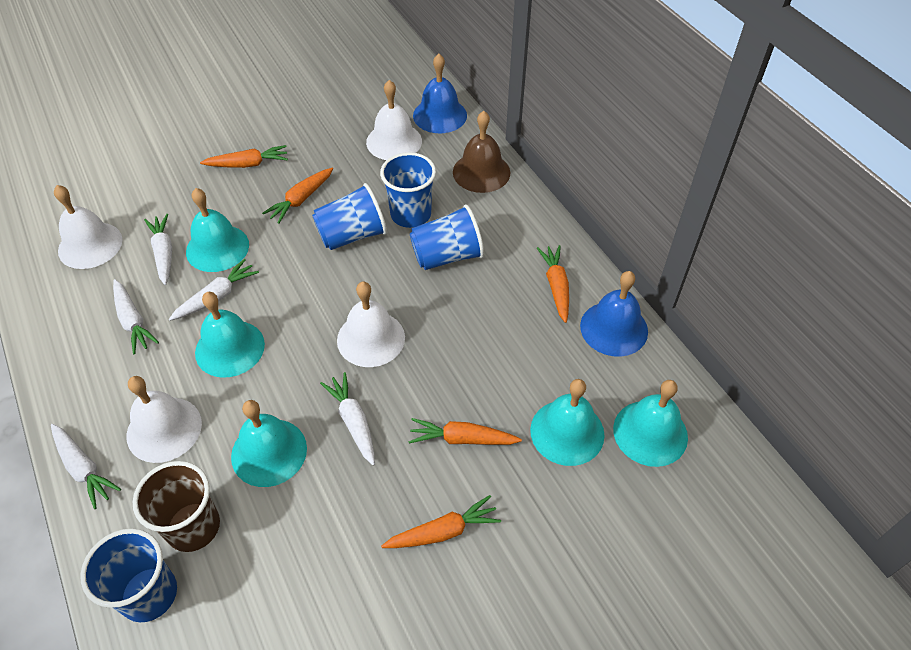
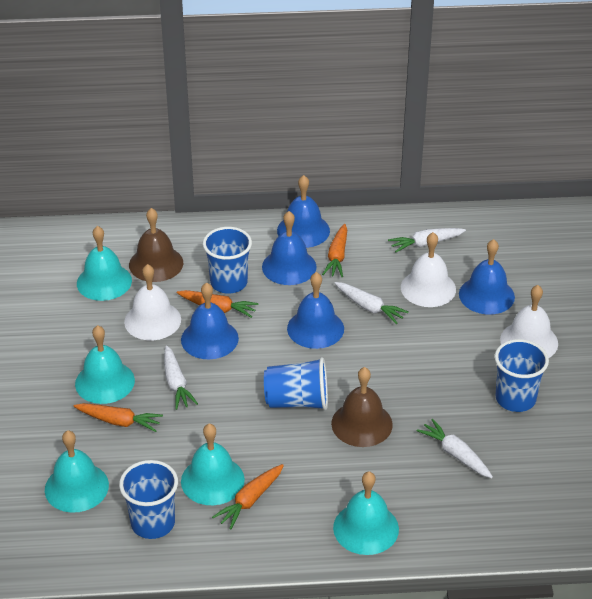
blue bell: 2 -> 5
brown bell: 1 -> 2
brown cup: 1 -> 0
orange carrot: 5 -> 4
white bell: 4 -> 3
white carrot: 5 -> 4

